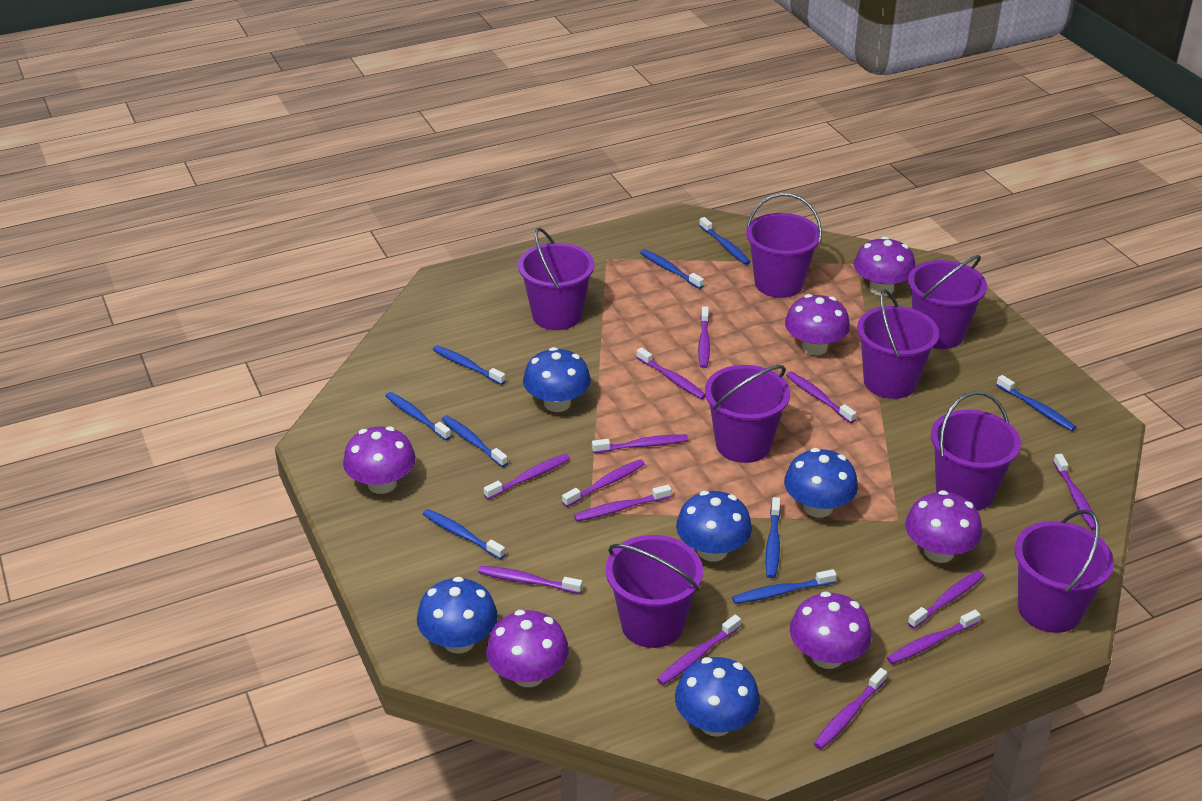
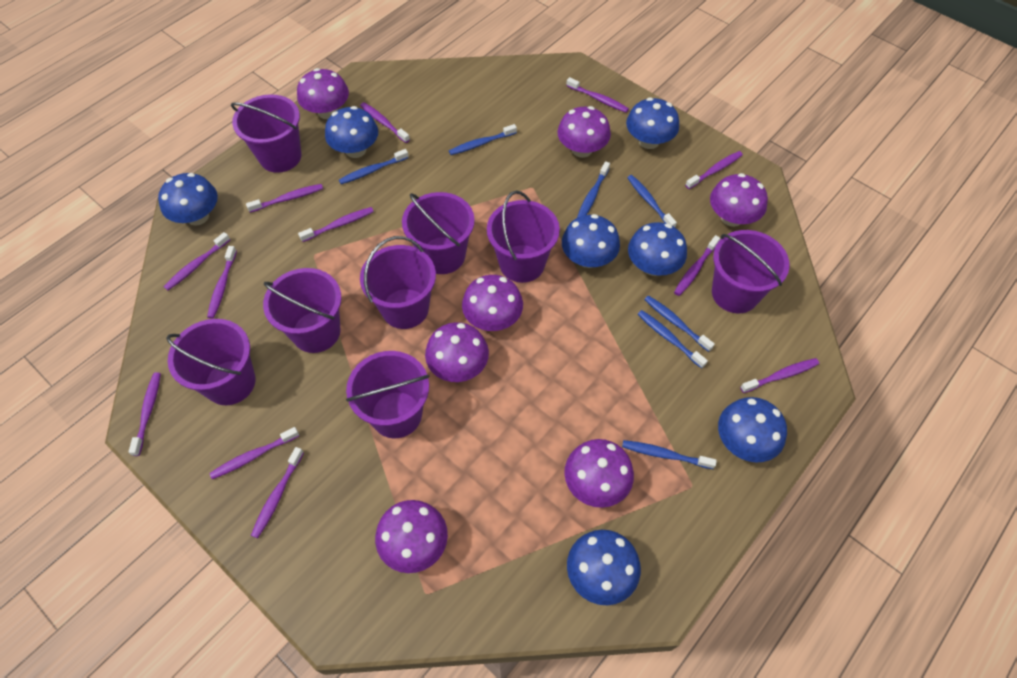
blue mushroom: 5 -> 7
blue toothbrush: 9 -> 7
purple mushroom: 6 -> 7
purple toothbrush: 13 -> 12

